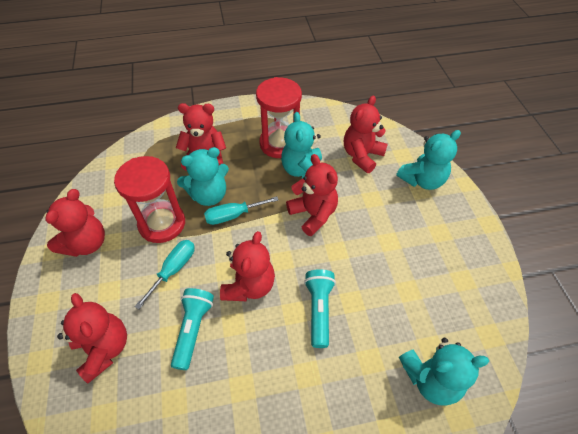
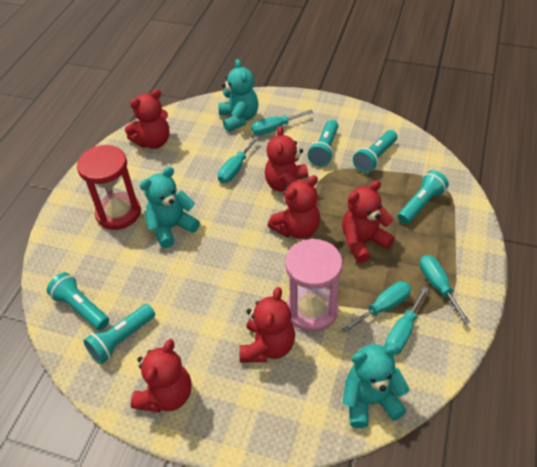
pink hourglass: 0 -> 1
red hourglass: 2 -> 1
turquoise flashlight: 2 -> 5
turquoise screwdriver: 2 -> 5
turquoise teddy bear: 4 -> 3

